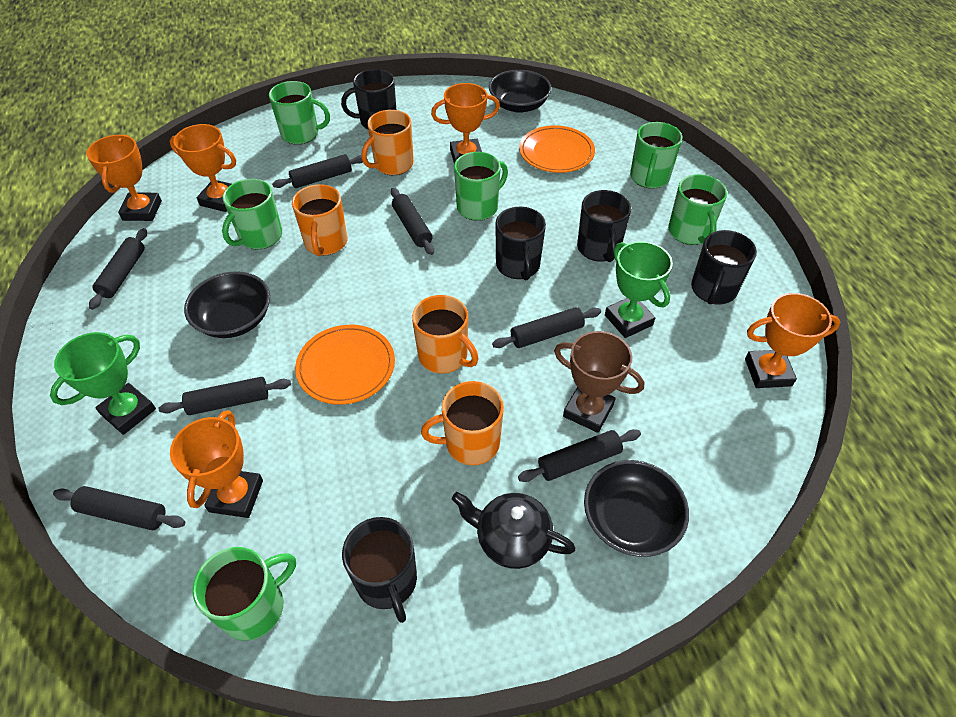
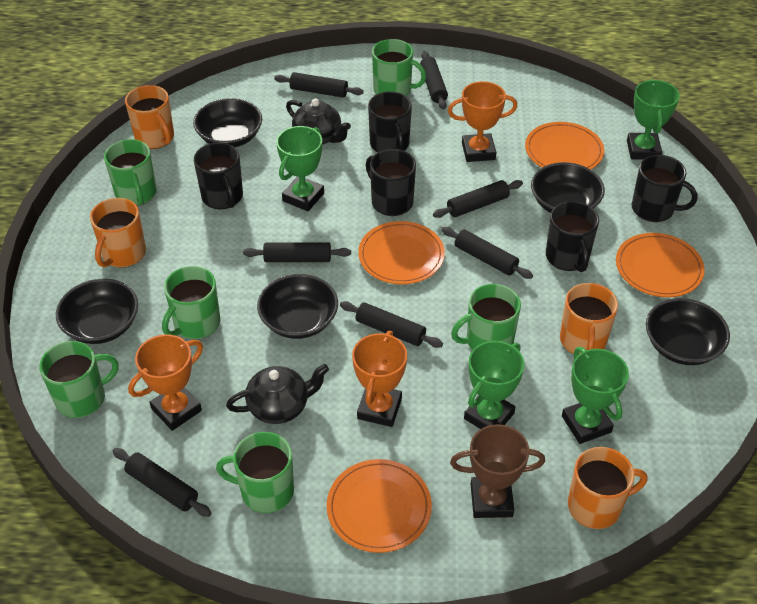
black bowl: 3 -> 5
black teapot: 1 -> 2
green trophy: 2 -> 4
orange plate: 2 -> 4
orange trophy: 5 -> 3

